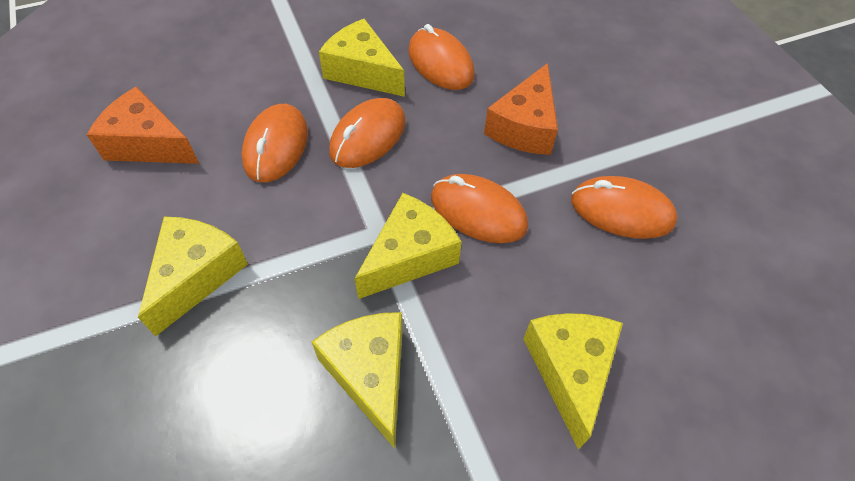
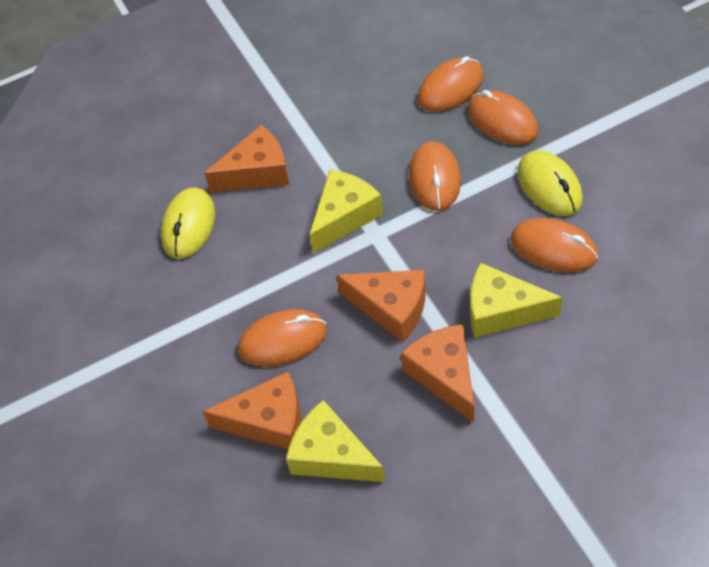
orange cheese: 2 -> 4
yellow cheese: 5 -> 3
yellow mouse: 0 -> 2

